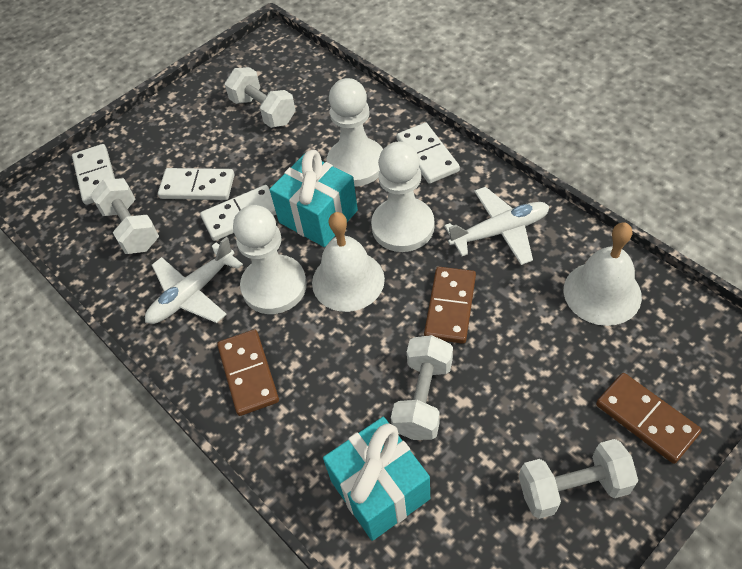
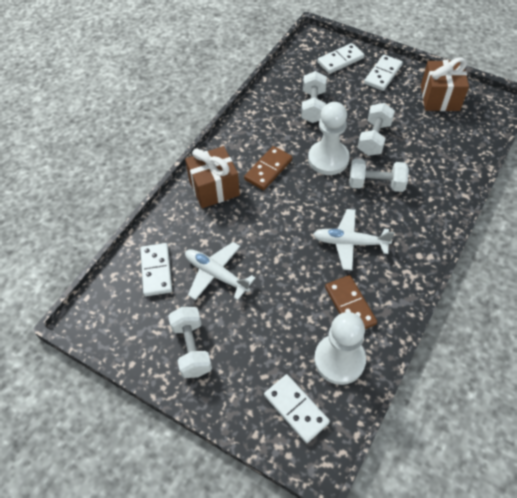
brown domino: 3 -> 2
brown gift: 0 -> 2
turquoise gift: 2 -> 0
white bell: 2 -> 0
white pawn: 3 -> 2

